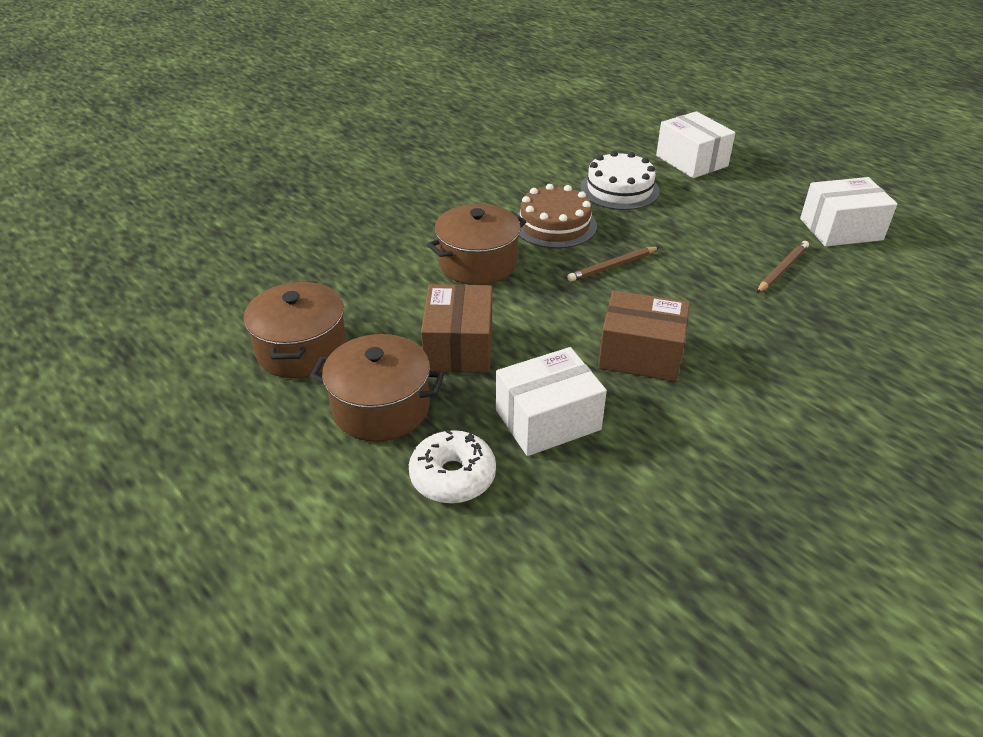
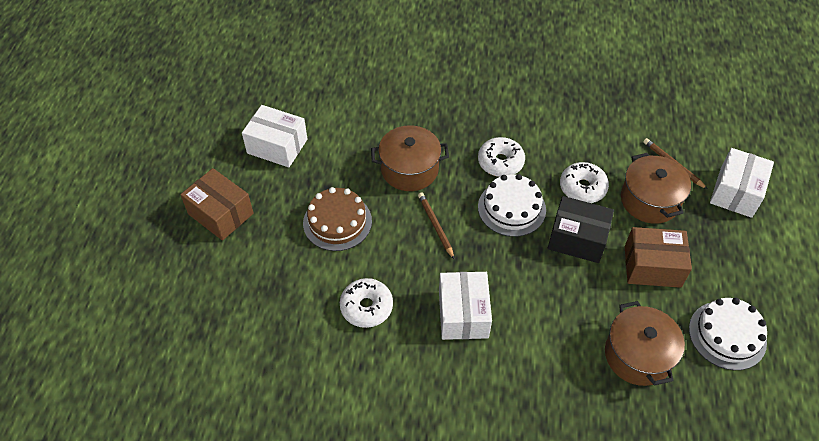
black box: 0 -> 1
white cake: 1 -> 2
white donut: 1 -> 3

